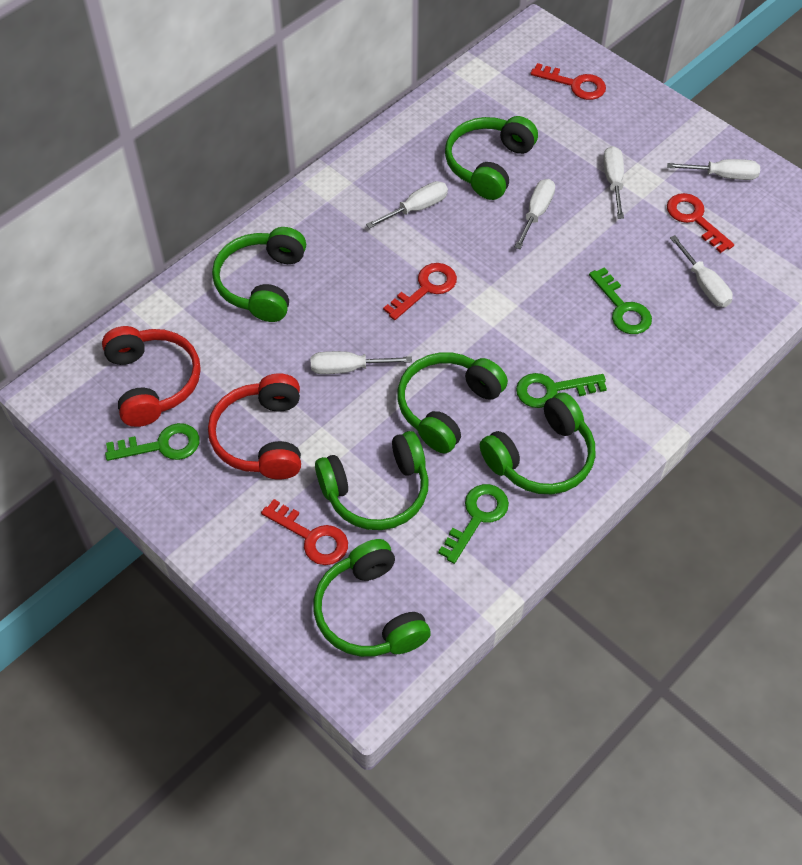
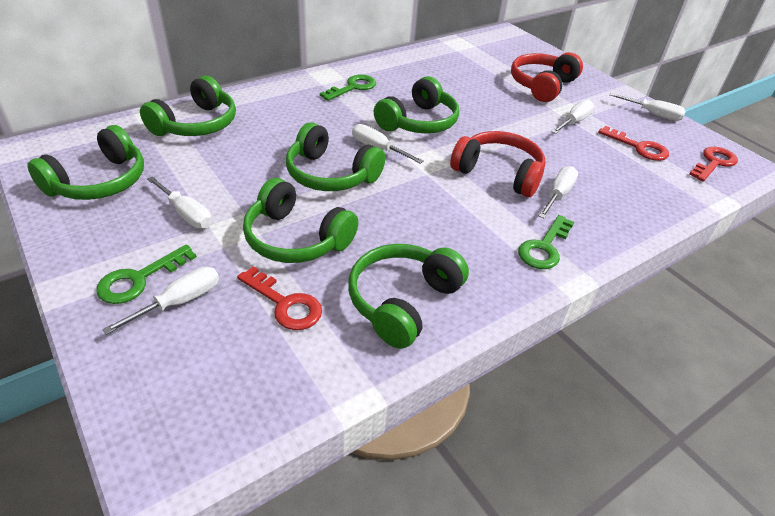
green key: 4 -> 3
red key: 4 -> 3

